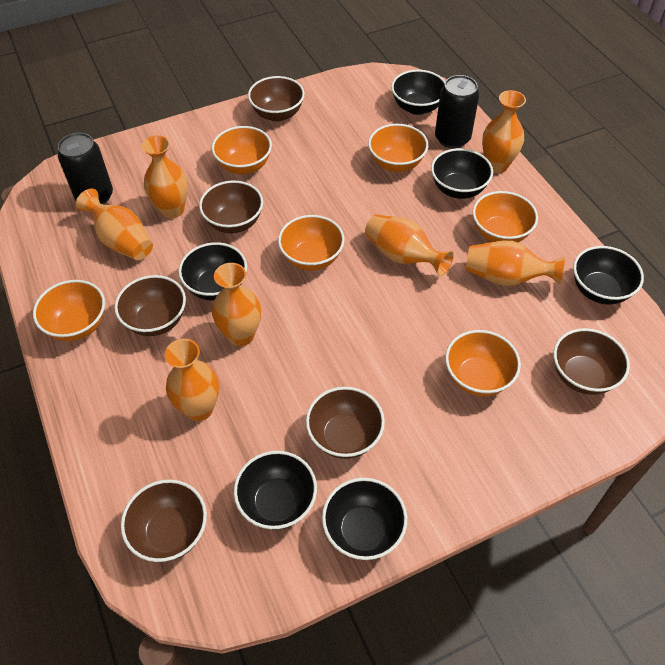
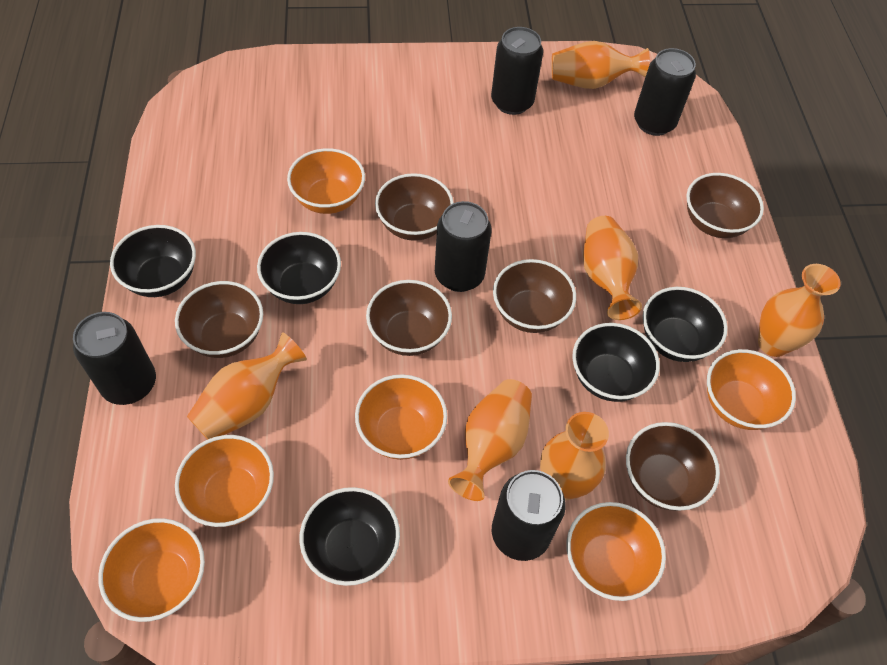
black bowl: 6 -> 5
black can: 2 -> 5
orange vase: 7 -> 6

